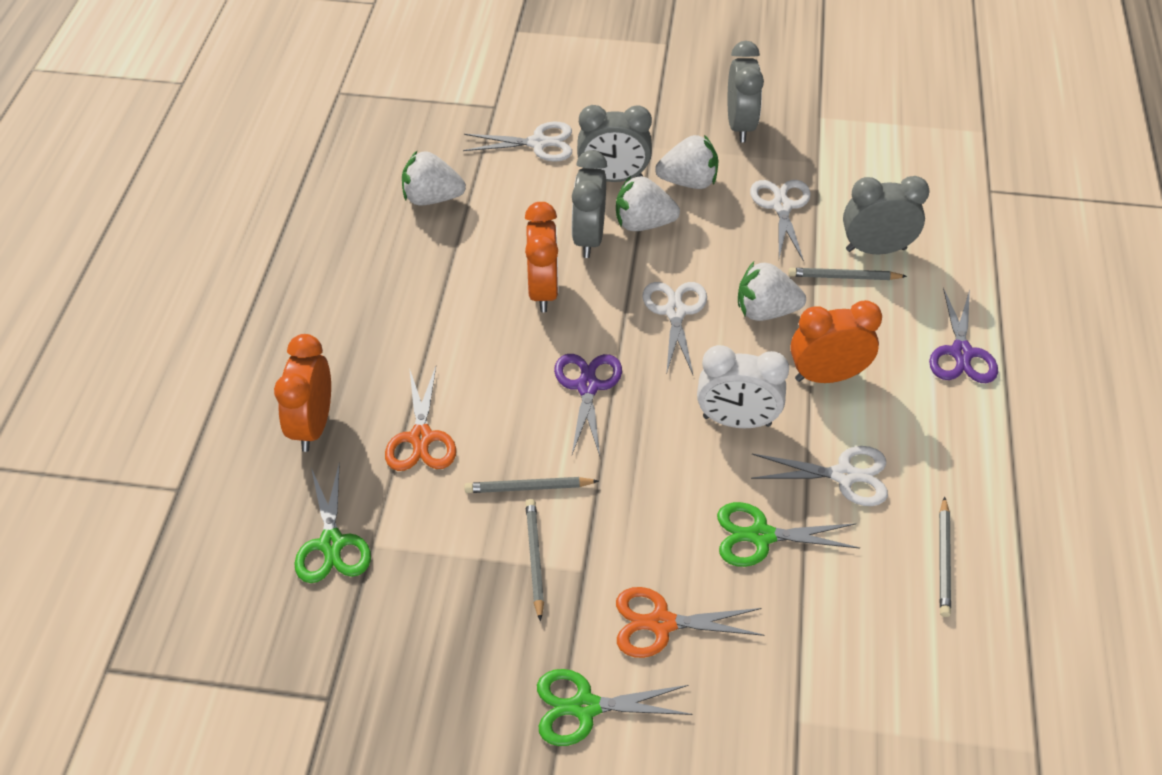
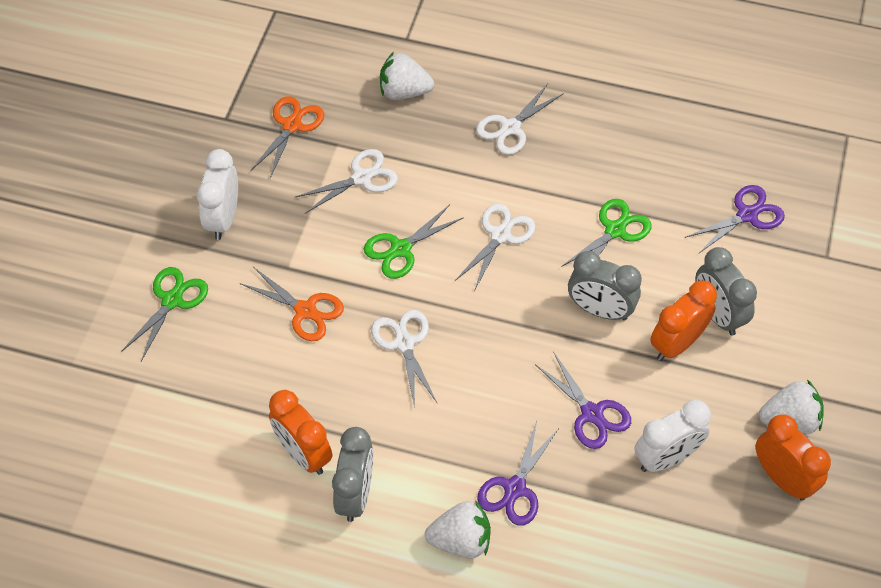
grey clock: 4 -> 3
grey pencil: 4 -> 0
purple scissors: 2 -> 3
white clock: 1 -> 2
white strawberry: 4 -> 3

